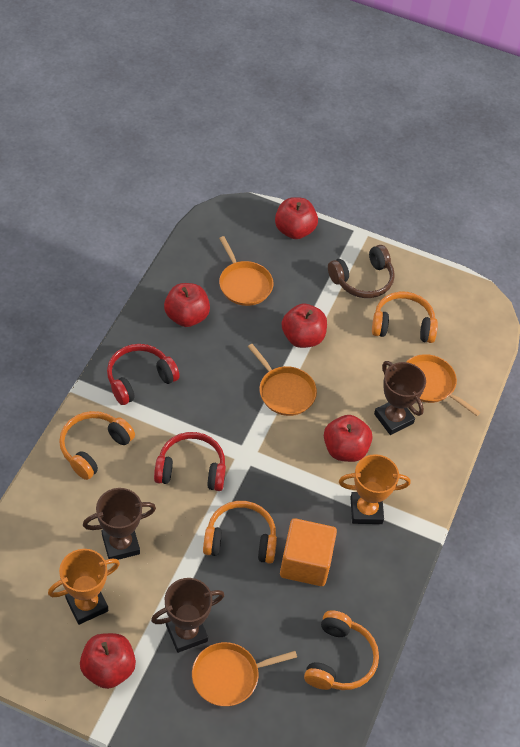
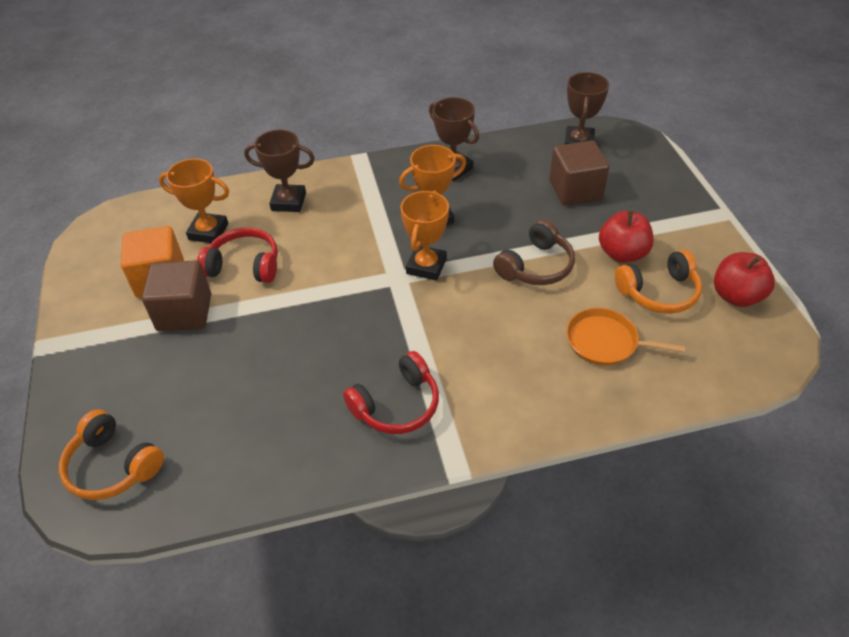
brown cube: 0 -> 2
orange headphones: 4 -> 2
orange pan: 4 -> 1
orange trophy: 2 -> 3
red apple: 5 -> 2

